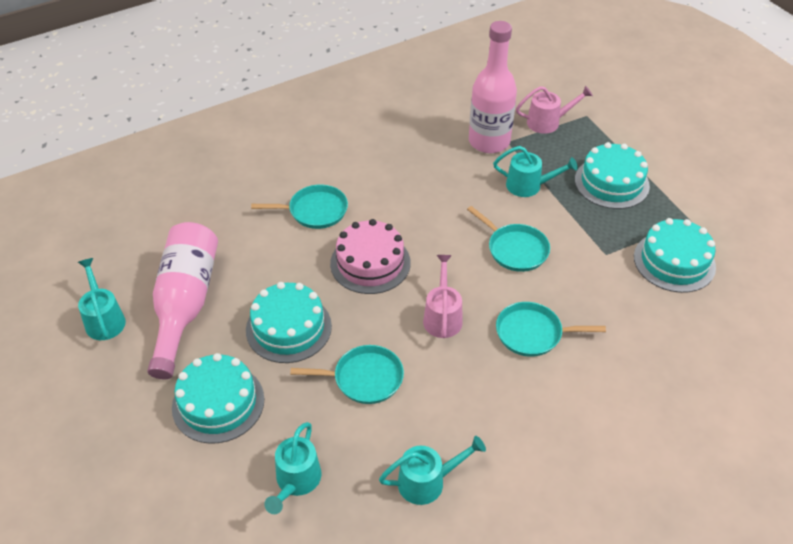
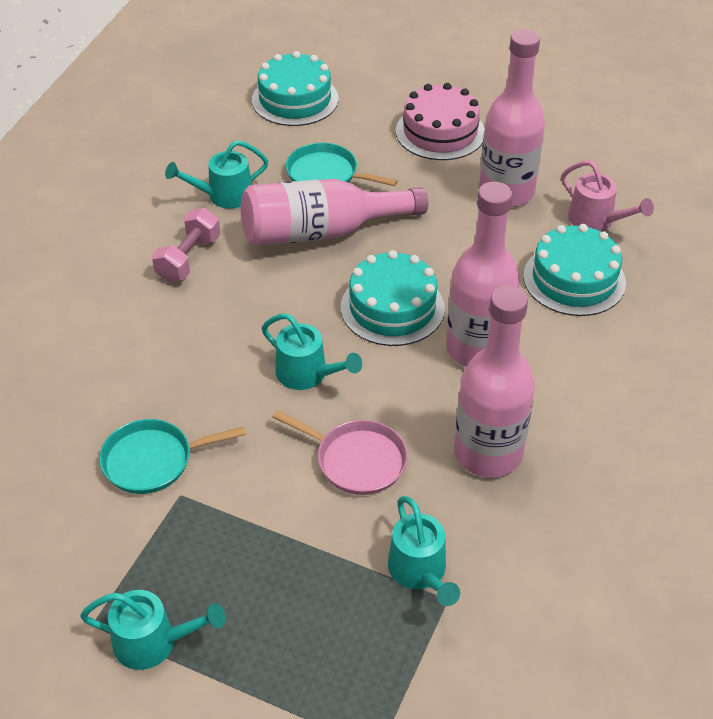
pink bottle: 2 -> 4
pink dumbbell: 0 -> 1
pink pan: 0 -> 1
pink watering can: 2 -> 1
turquoise cake: 4 -> 3
turquoise pan: 4 -> 2

